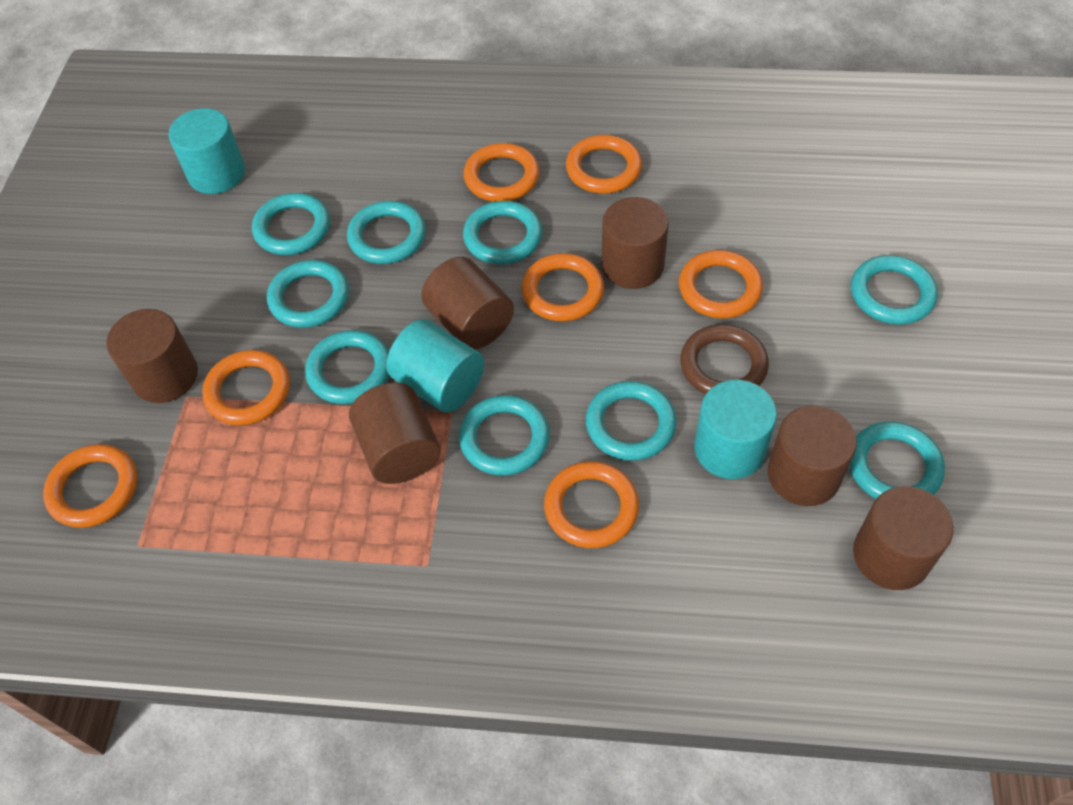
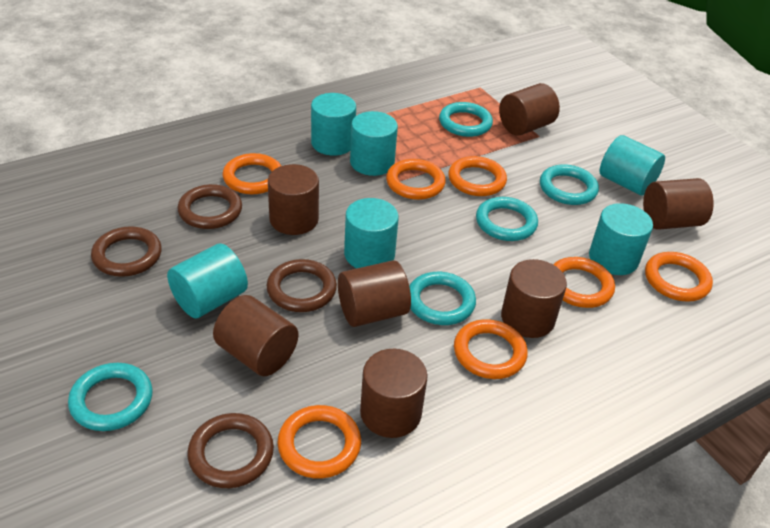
brown cylinder: 6 -> 7
brown ring: 1 -> 4
turquoise cylinder: 3 -> 6
turquoise ring: 9 -> 5

